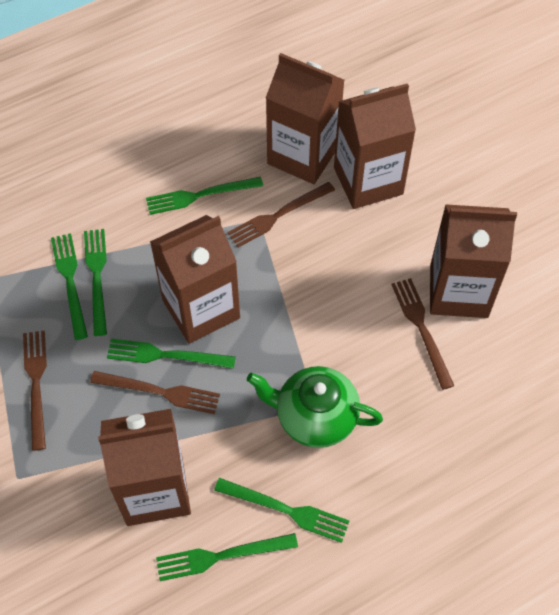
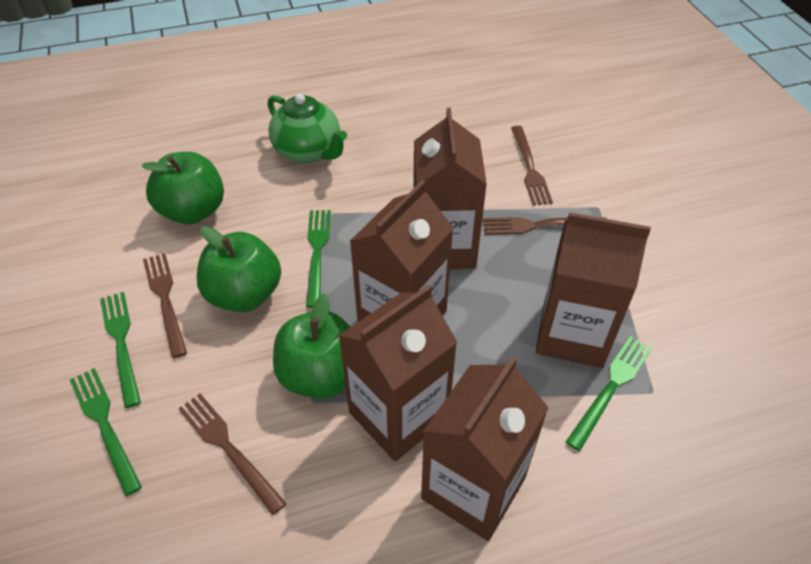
green apple: 0 -> 3
green fork: 6 -> 4

